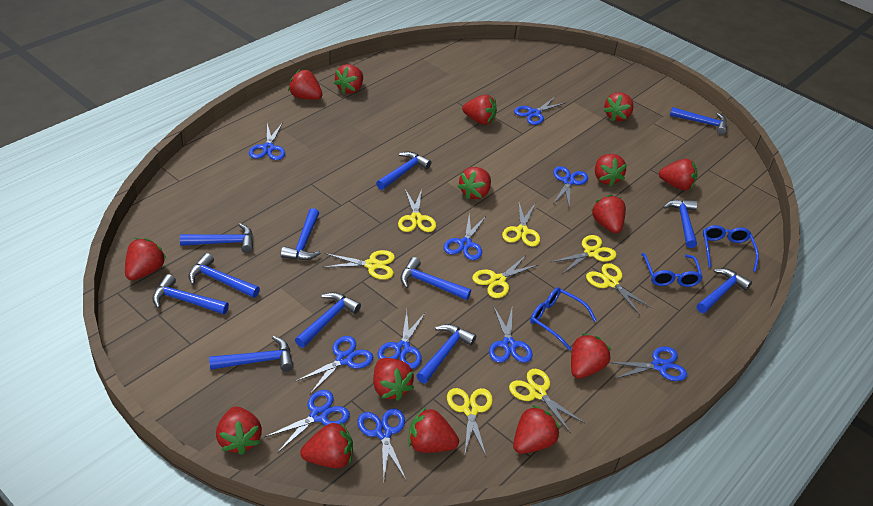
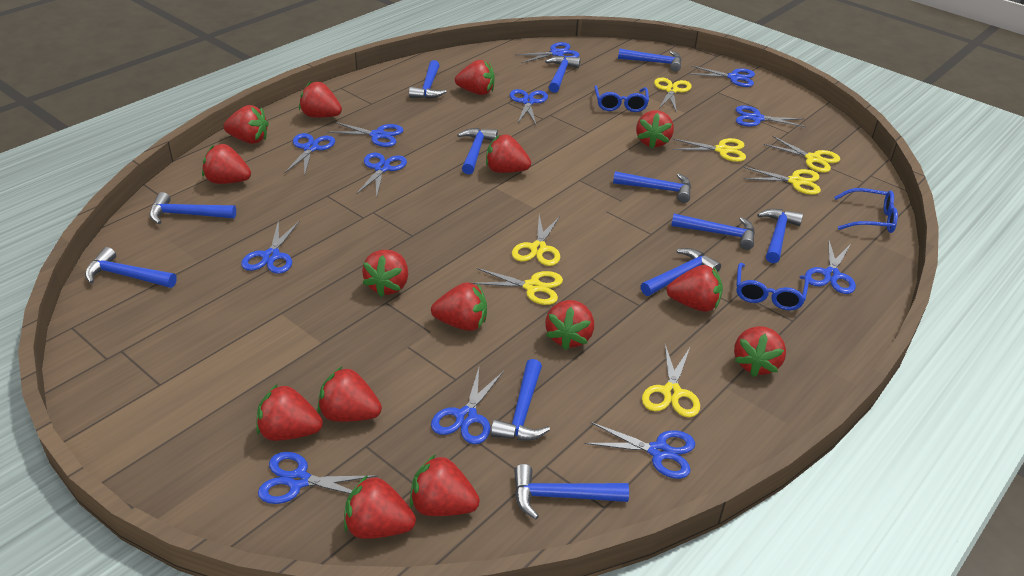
blue scissors: 10 -> 12
yellow scissors: 8 -> 7

